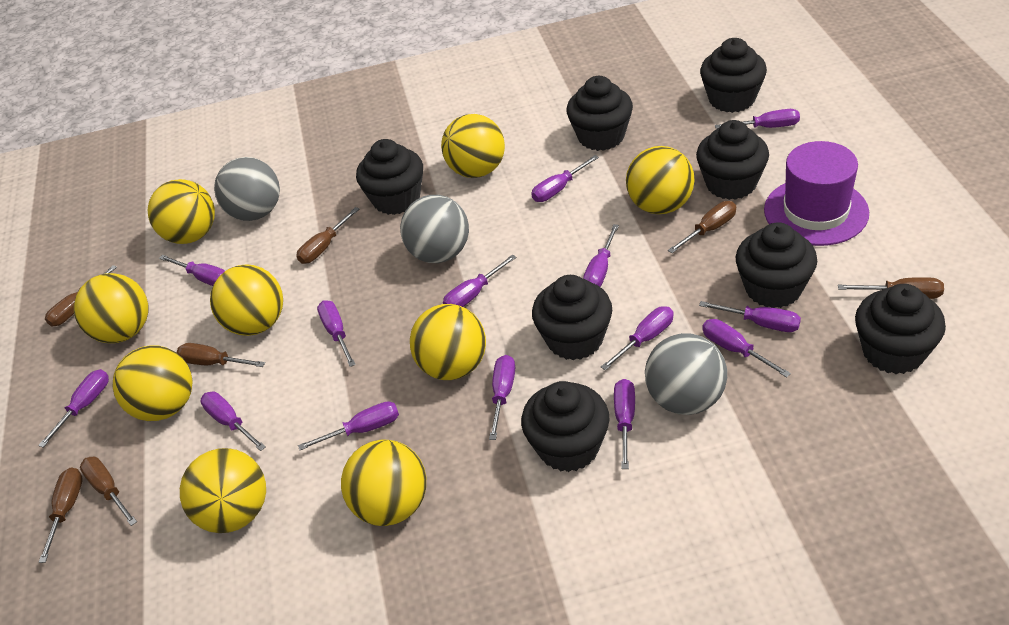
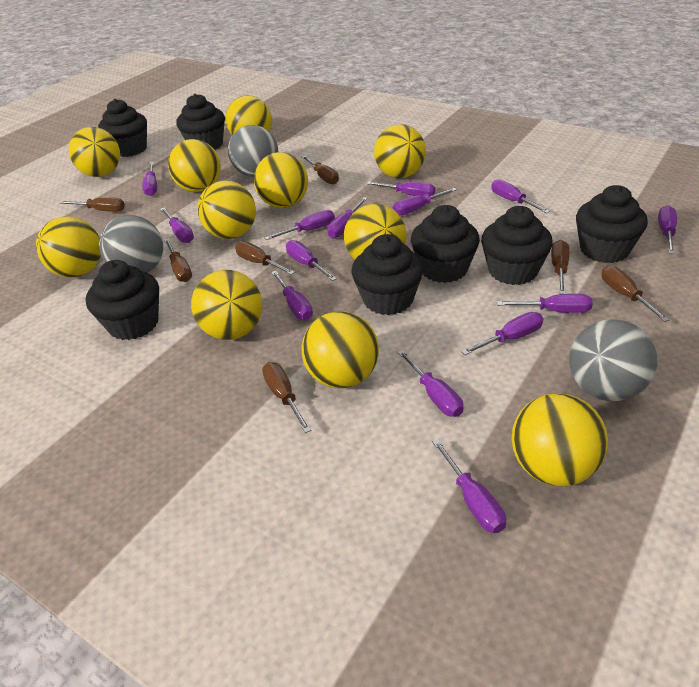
black cupcake: 8 -> 7
purple hat: 1 -> 0
yellow ball: 9 -> 11

